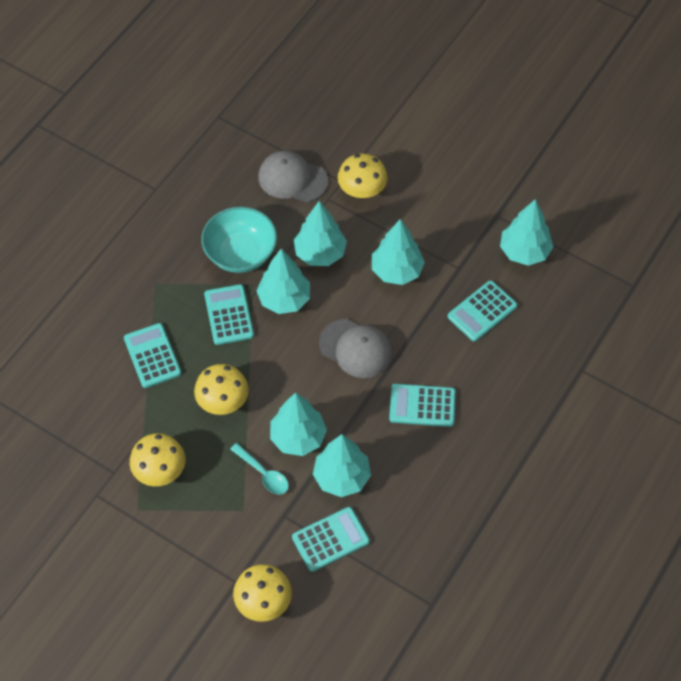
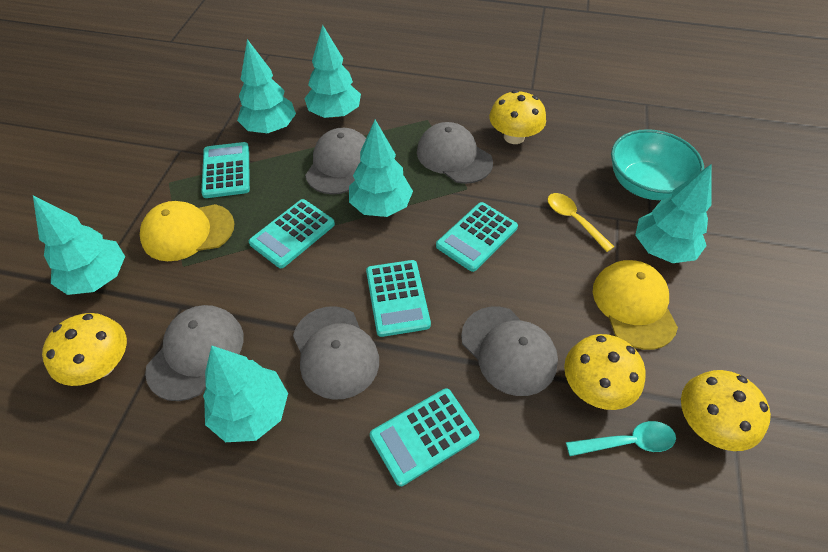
grey cap: 2 -> 5
yellow cap: 0 -> 2
yellow spoon: 0 -> 1

